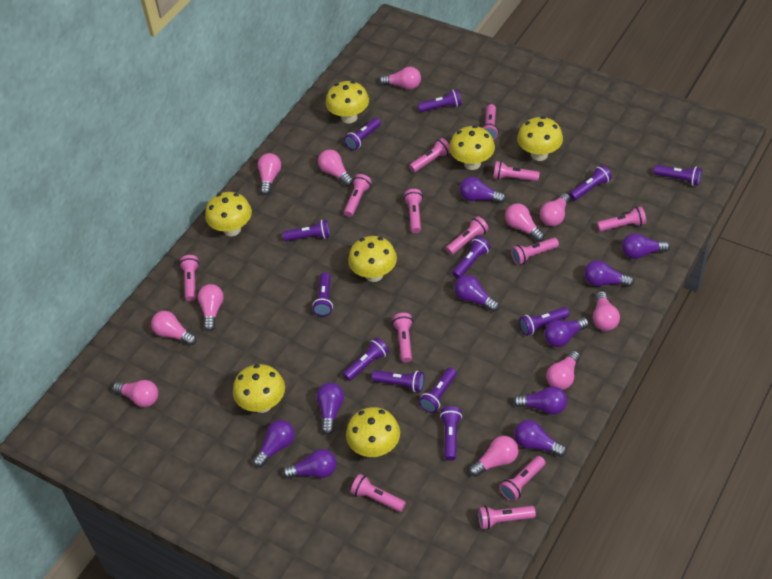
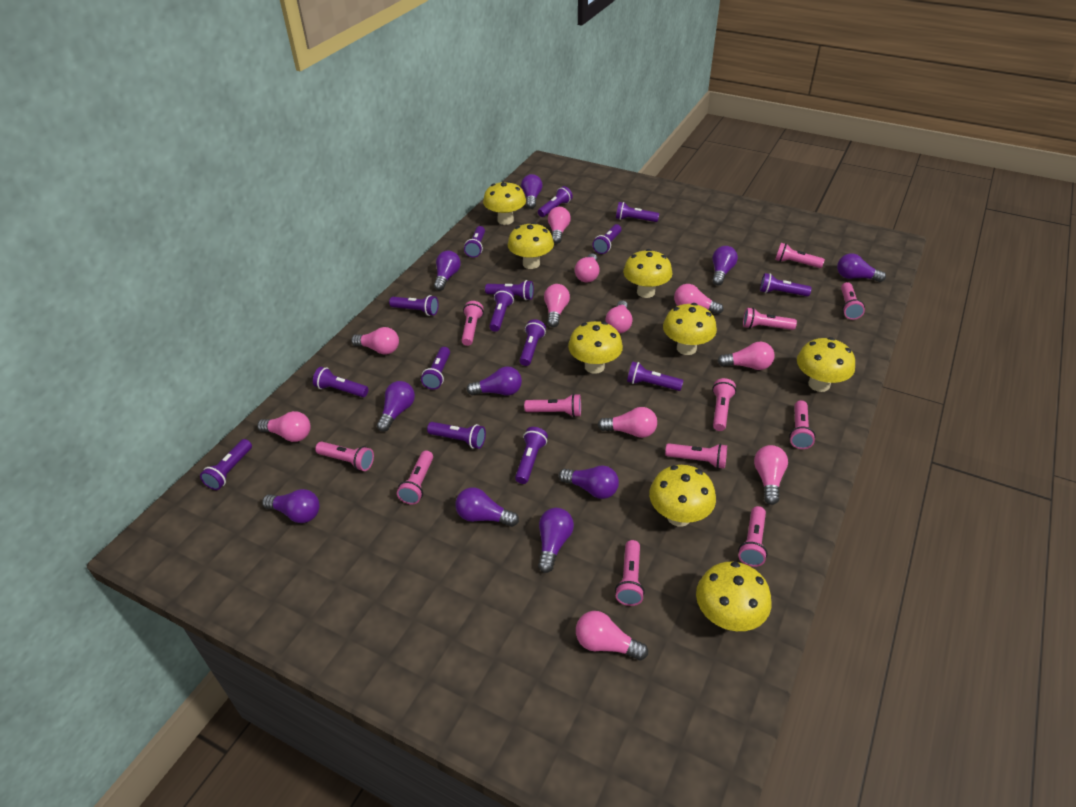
pink flashlight: 13 -> 12
purple flashlight: 12 -> 15
yellow mushroom: 7 -> 8

